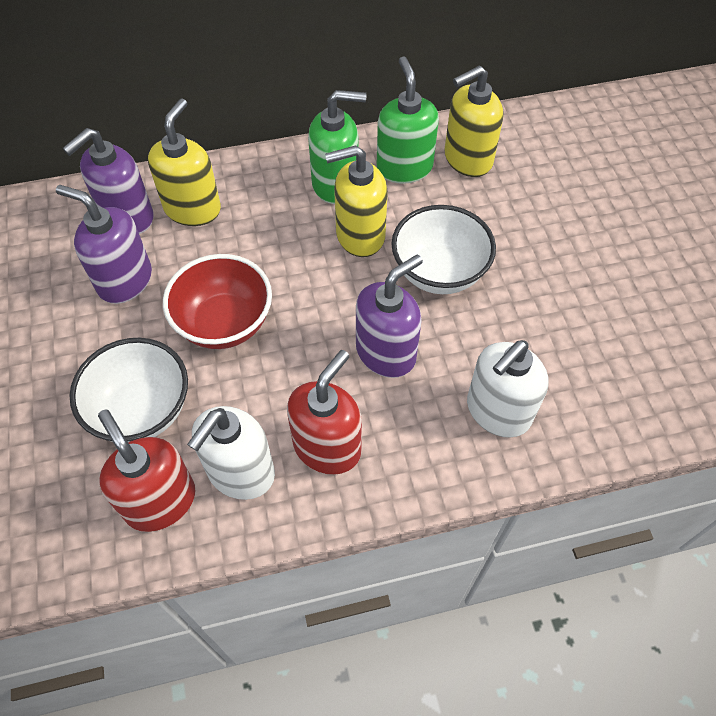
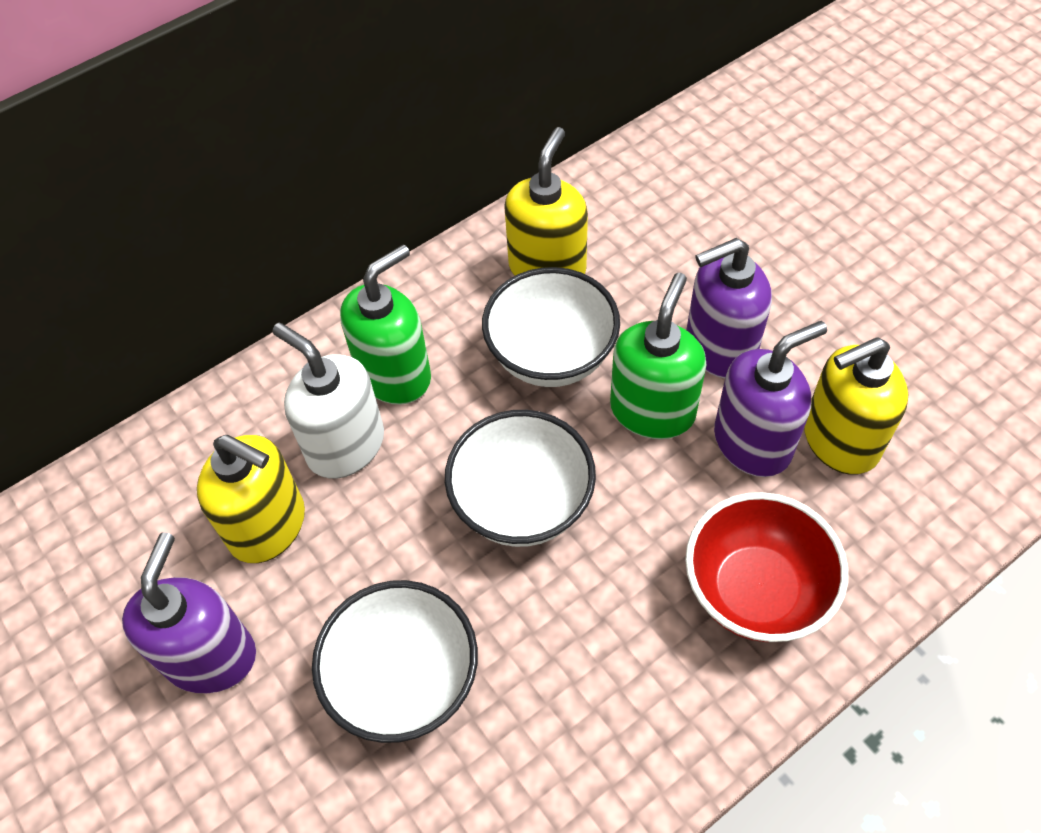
red soap dispenser: 2 -> 0
white bowl: 2 -> 3
white soap dispenser: 2 -> 1

